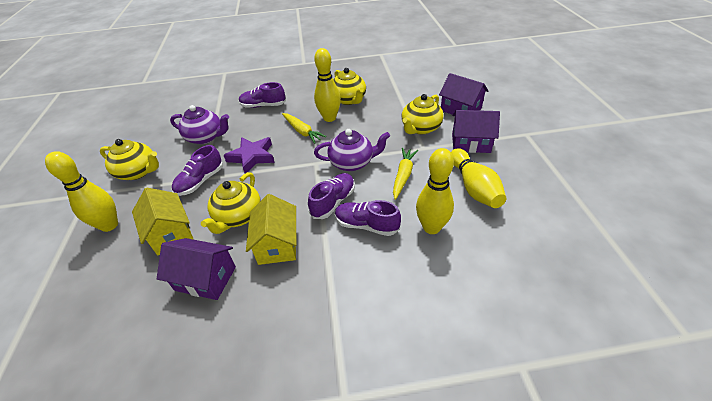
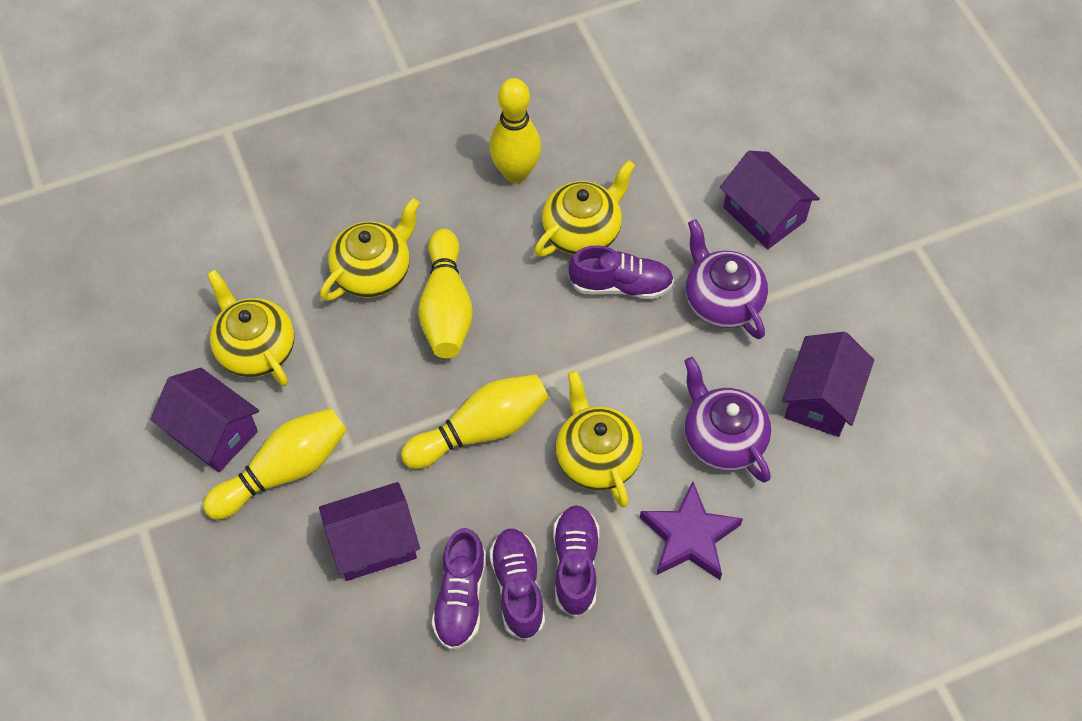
purple house: 3 -> 4
yellow carrot: 2 -> 0
yellow house: 2 -> 0

